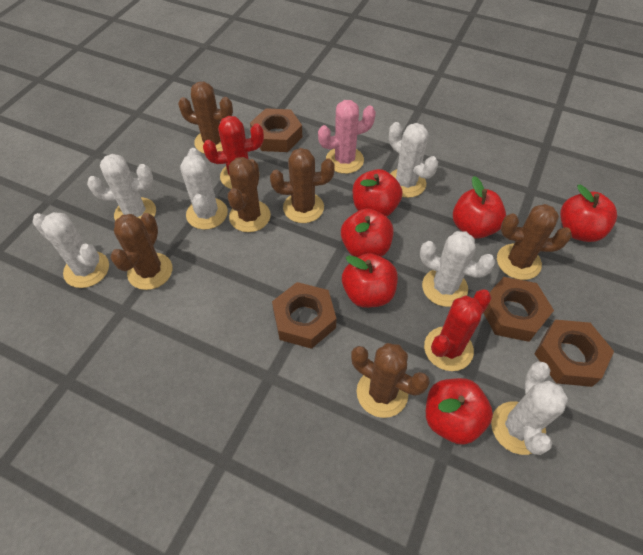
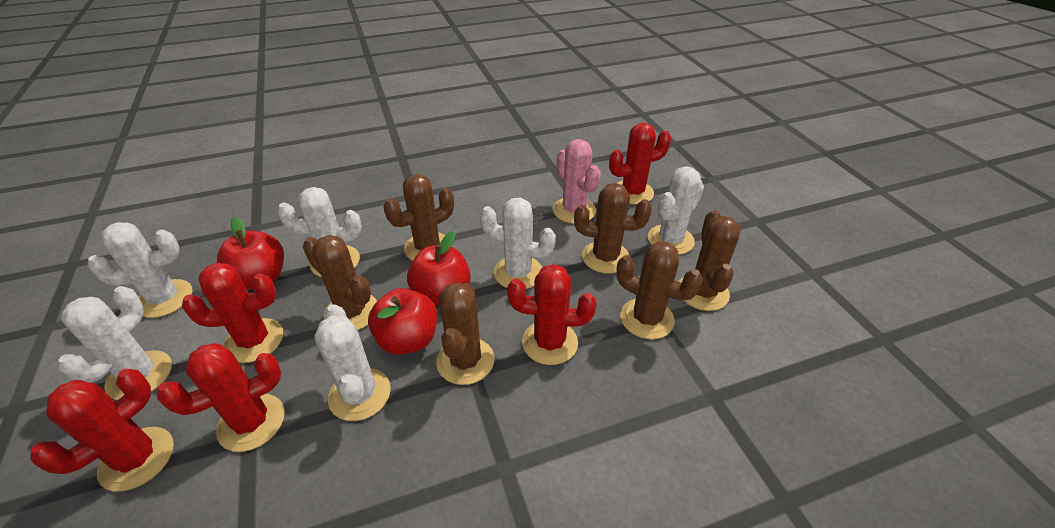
brown nut: 4 -> 0
red apple: 6 -> 3
red cactus: 2 -> 5

